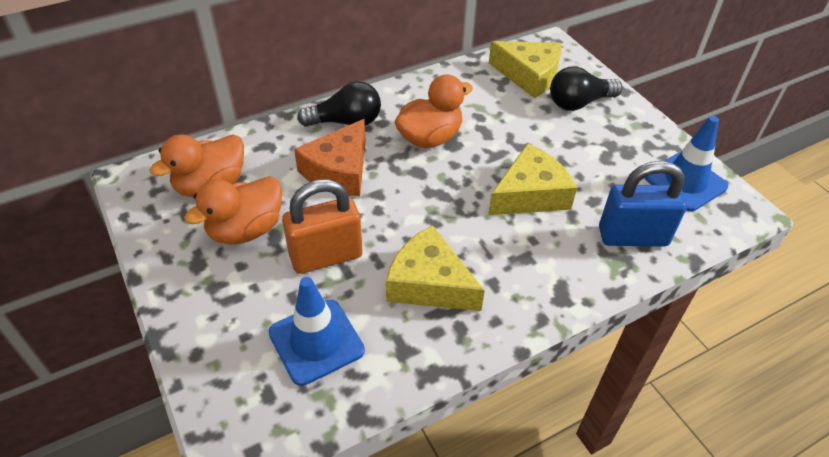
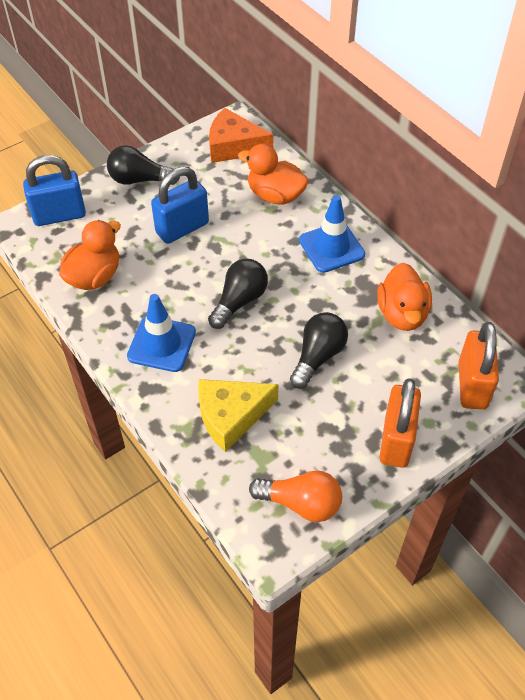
black light bulb: 2 -> 3
blue padlock: 1 -> 2
orange light bulb: 0 -> 1
orange padlock: 1 -> 2
yellow cheese: 3 -> 1

